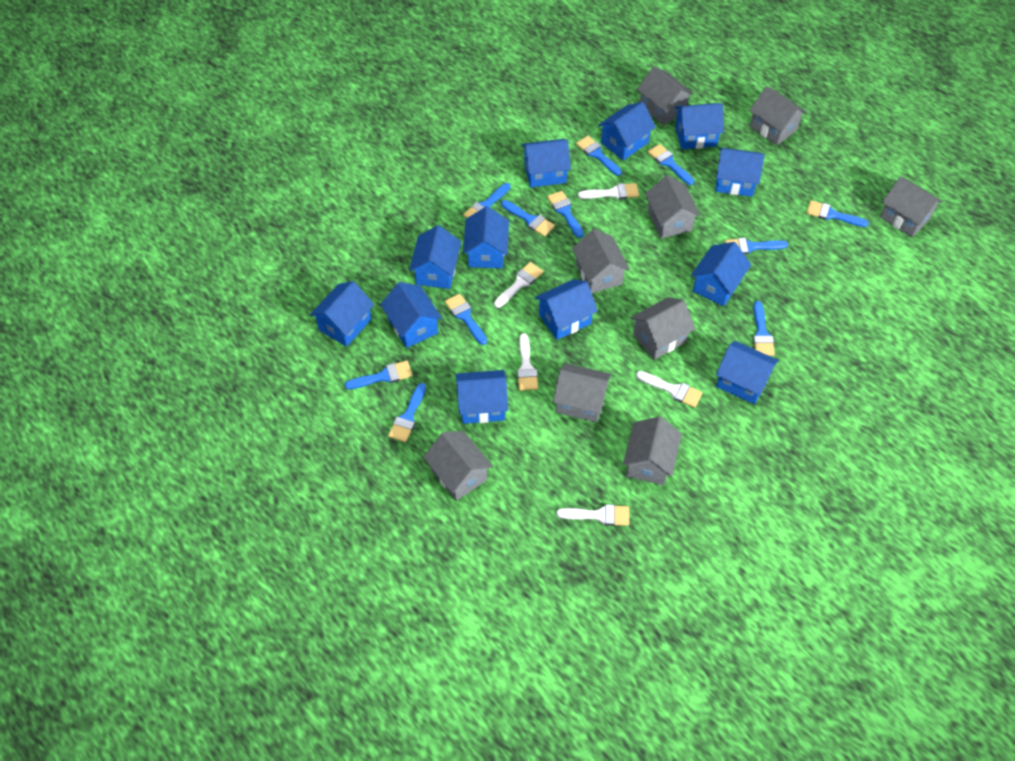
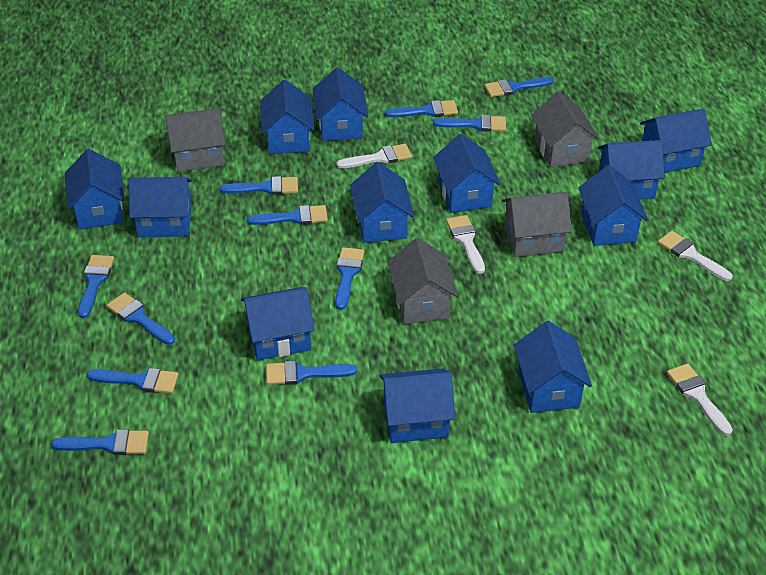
grey house: 9 -> 4
white brush: 5 -> 4

